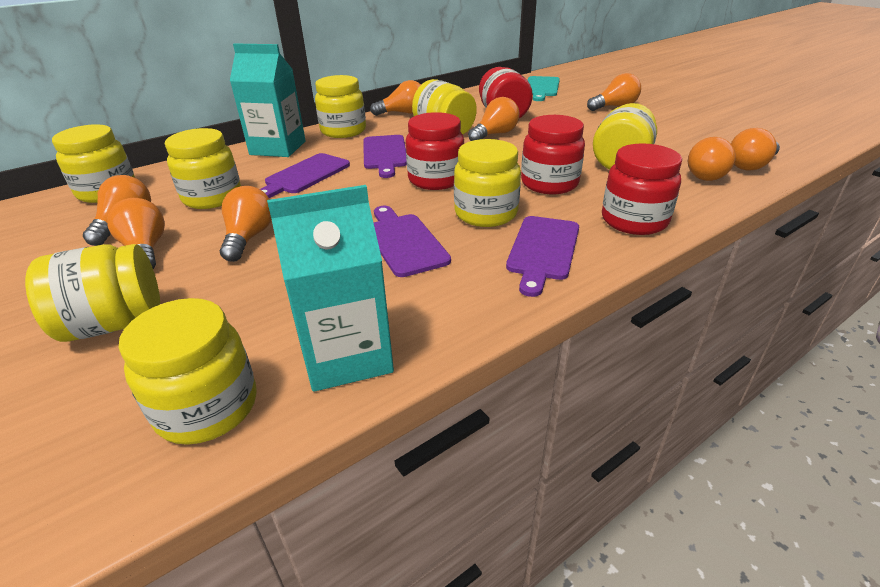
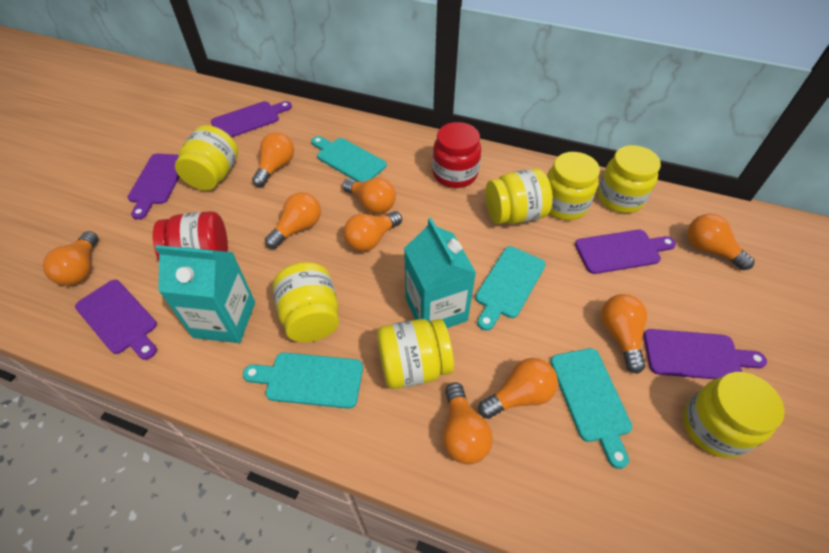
orange light bulb: 8 -> 9
purple cutting board: 4 -> 5
red jar: 4 -> 2
turquoise cutting board: 1 -> 4
yellow jar: 8 -> 7

